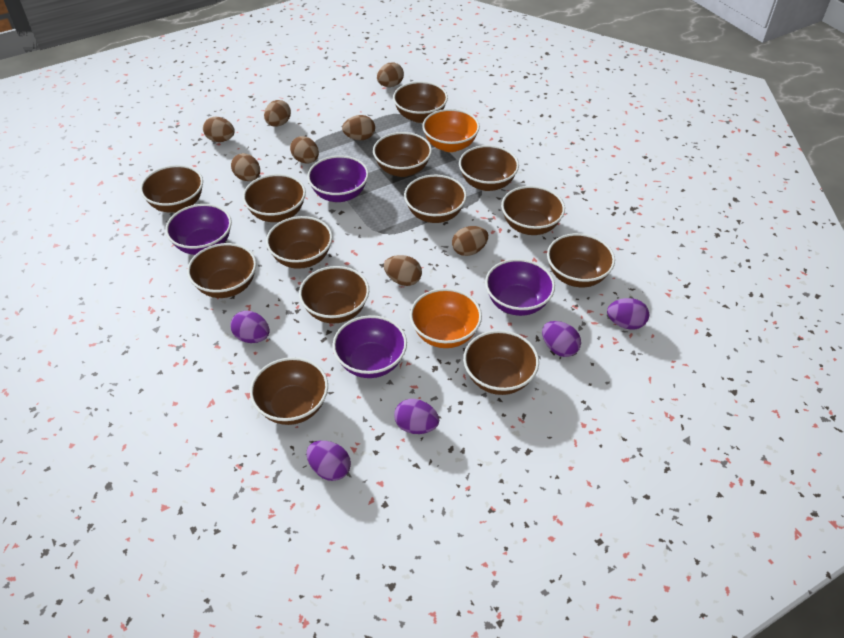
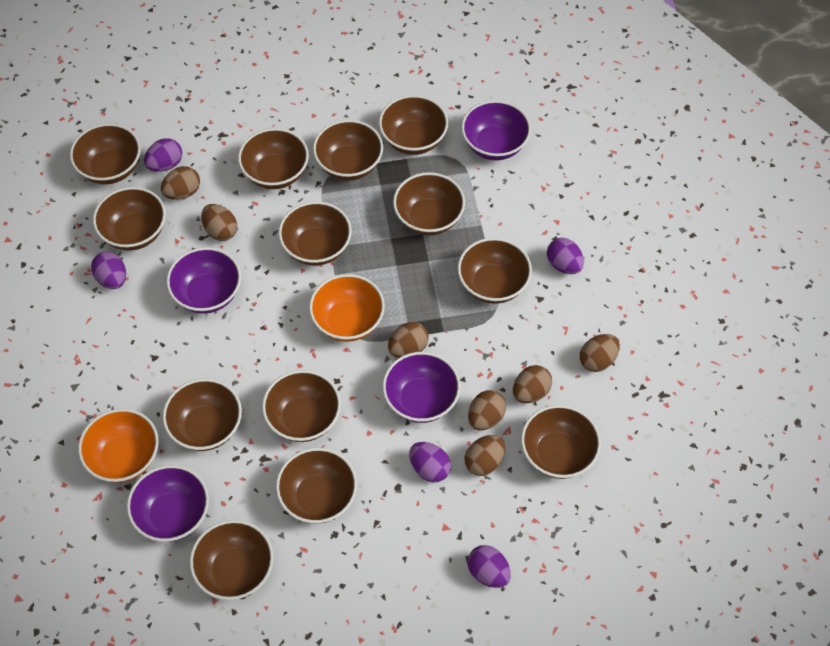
brown egg: 8 -> 7

